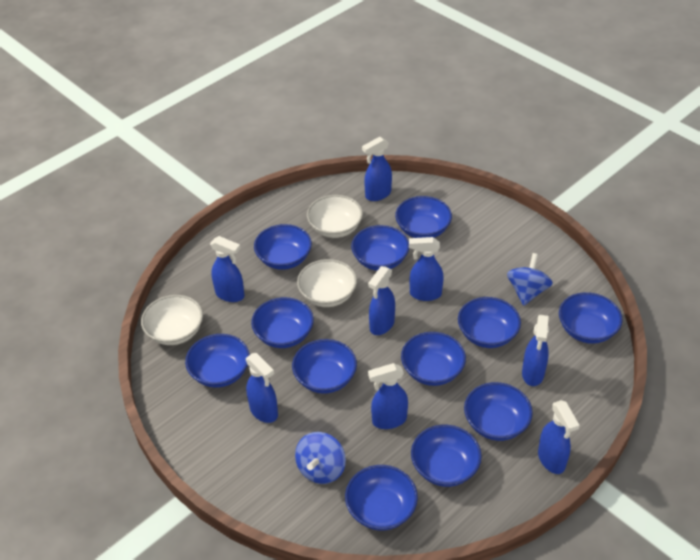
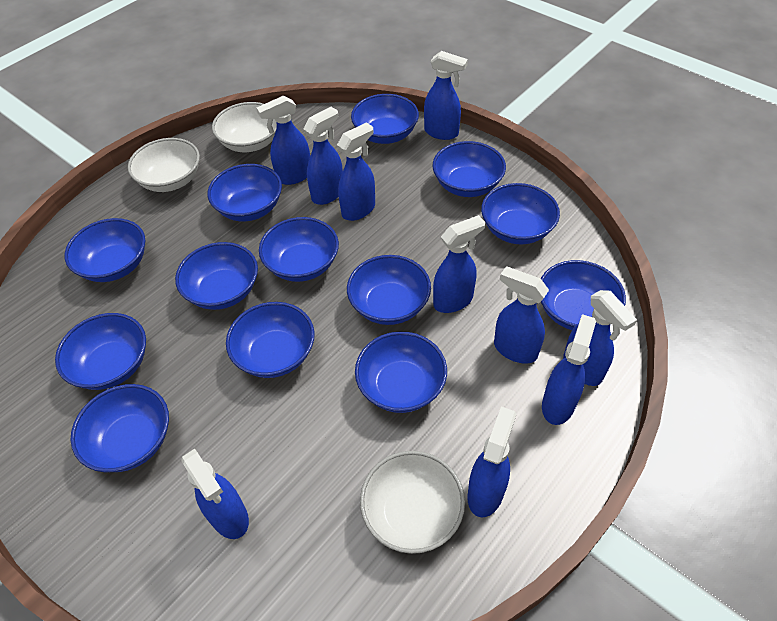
blue bowl: 12 -> 13
blue spinning top: 2 -> 0
blue spray bottle: 8 -> 10

